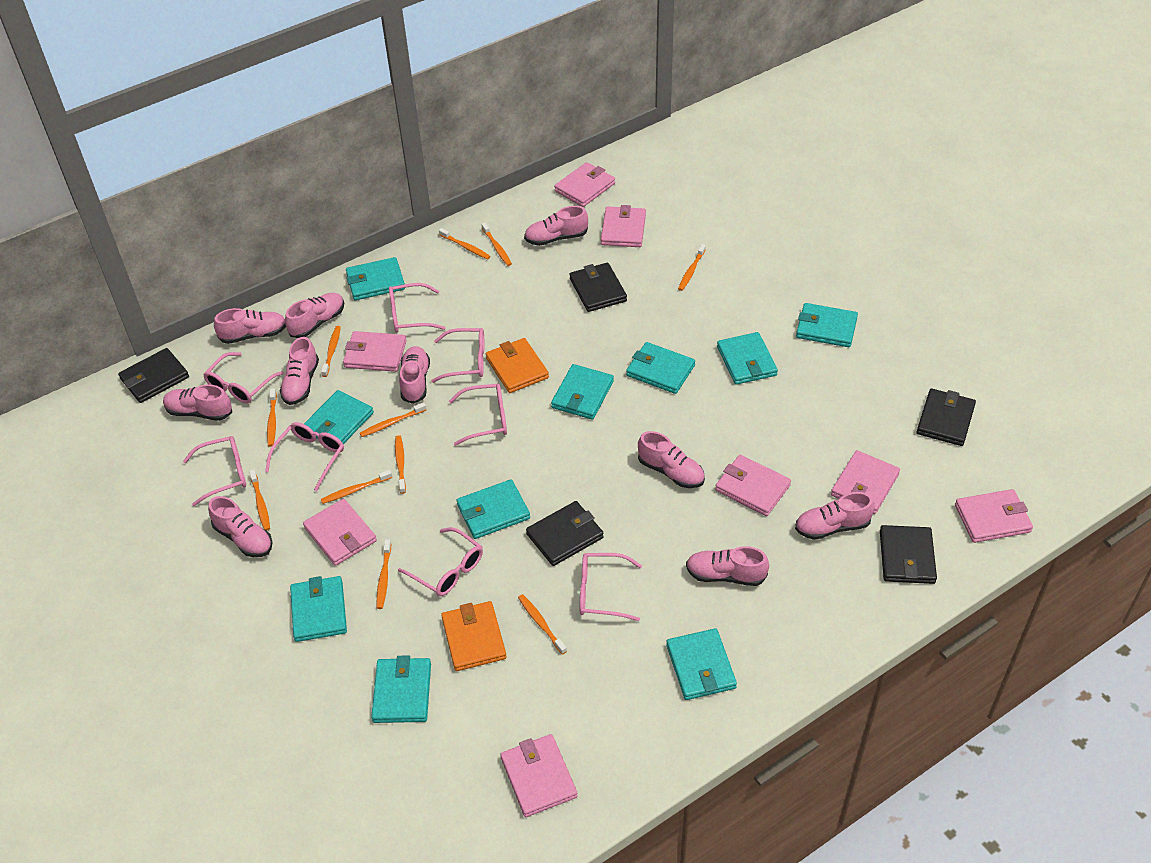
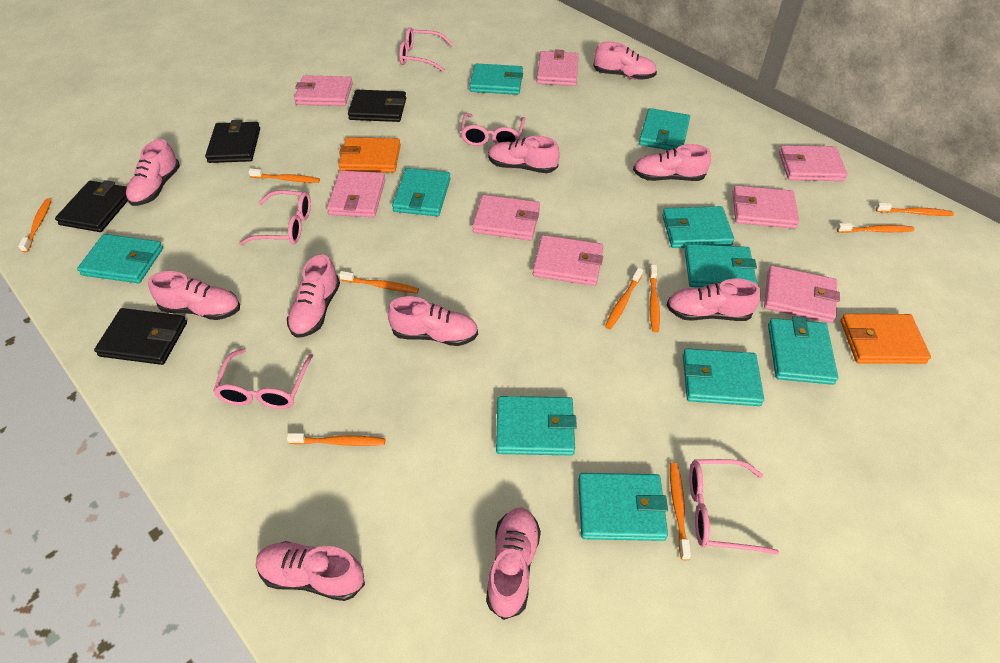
black wallet: 5 -> 4
orange toothbrush: 11 -> 9
pink glasses: 8 -> 5

